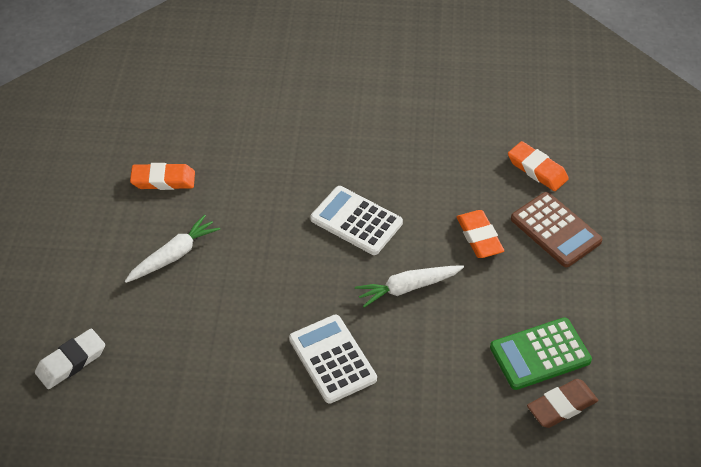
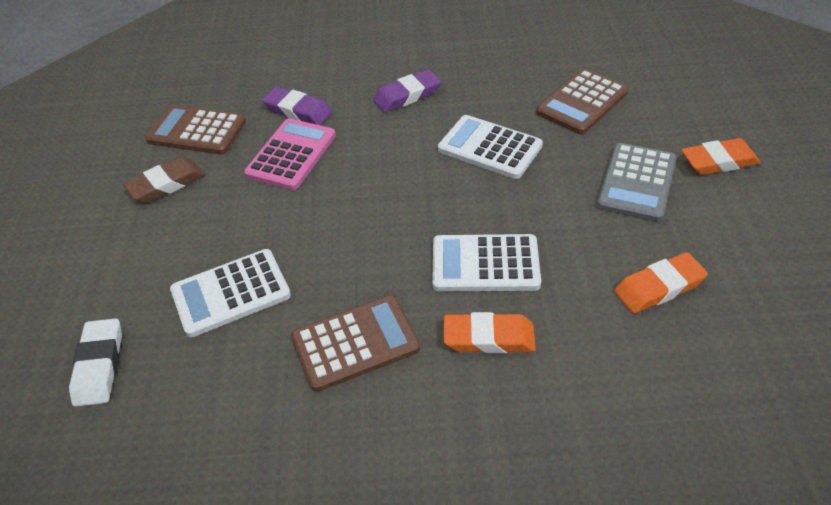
brown calculator: 1 -> 3
green calculator: 1 -> 0
grey calculator: 0 -> 1
pink calculator: 0 -> 1
purple eraser: 0 -> 2
white calculator: 2 -> 3
white carrot: 2 -> 0

